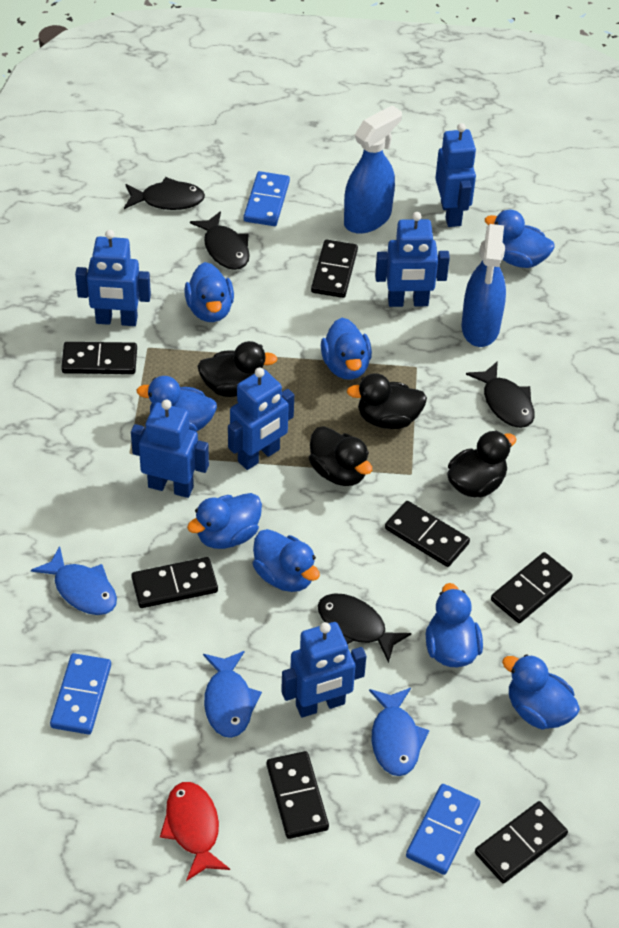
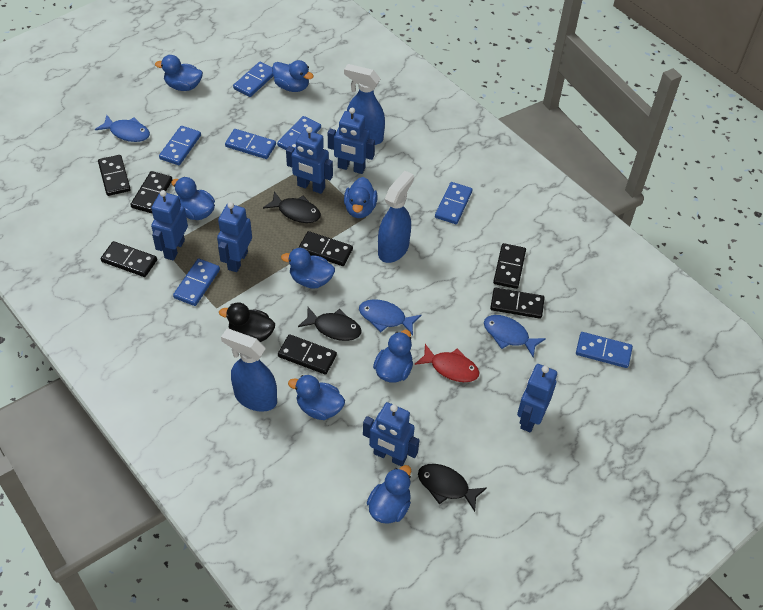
black duck: 4 -> 1
black fish: 4 -> 3
blue domino: 3 -> 7
blue spray bottle: 2 -> 3

